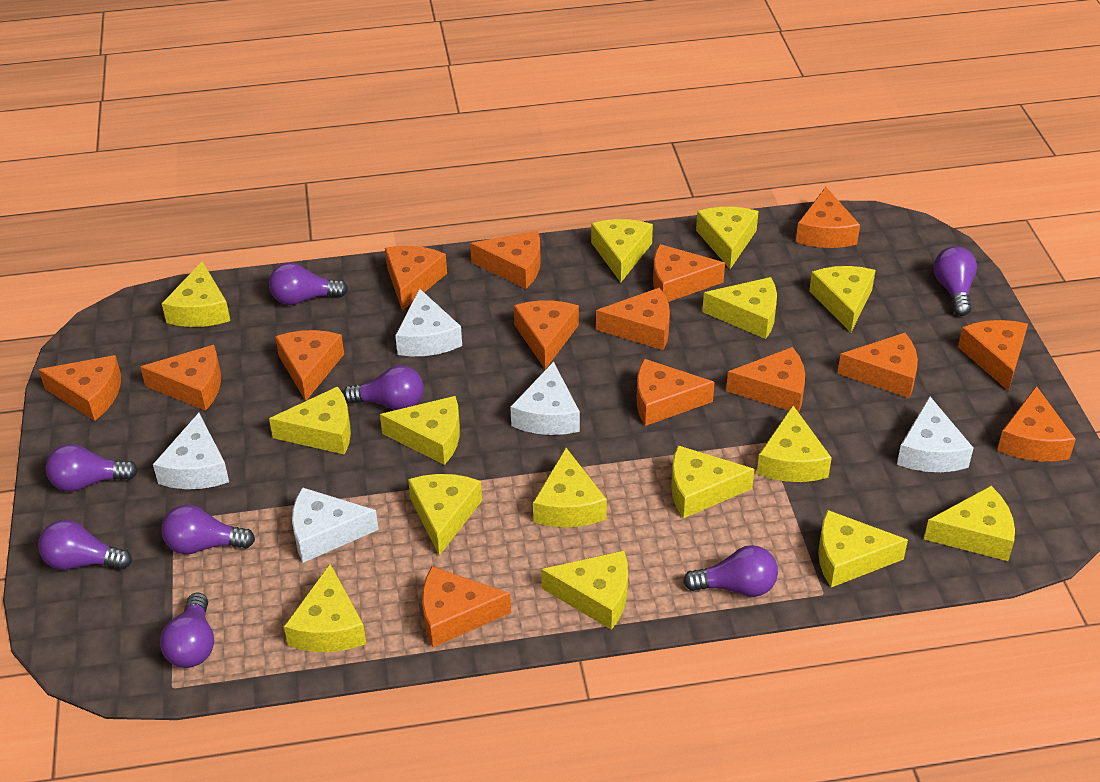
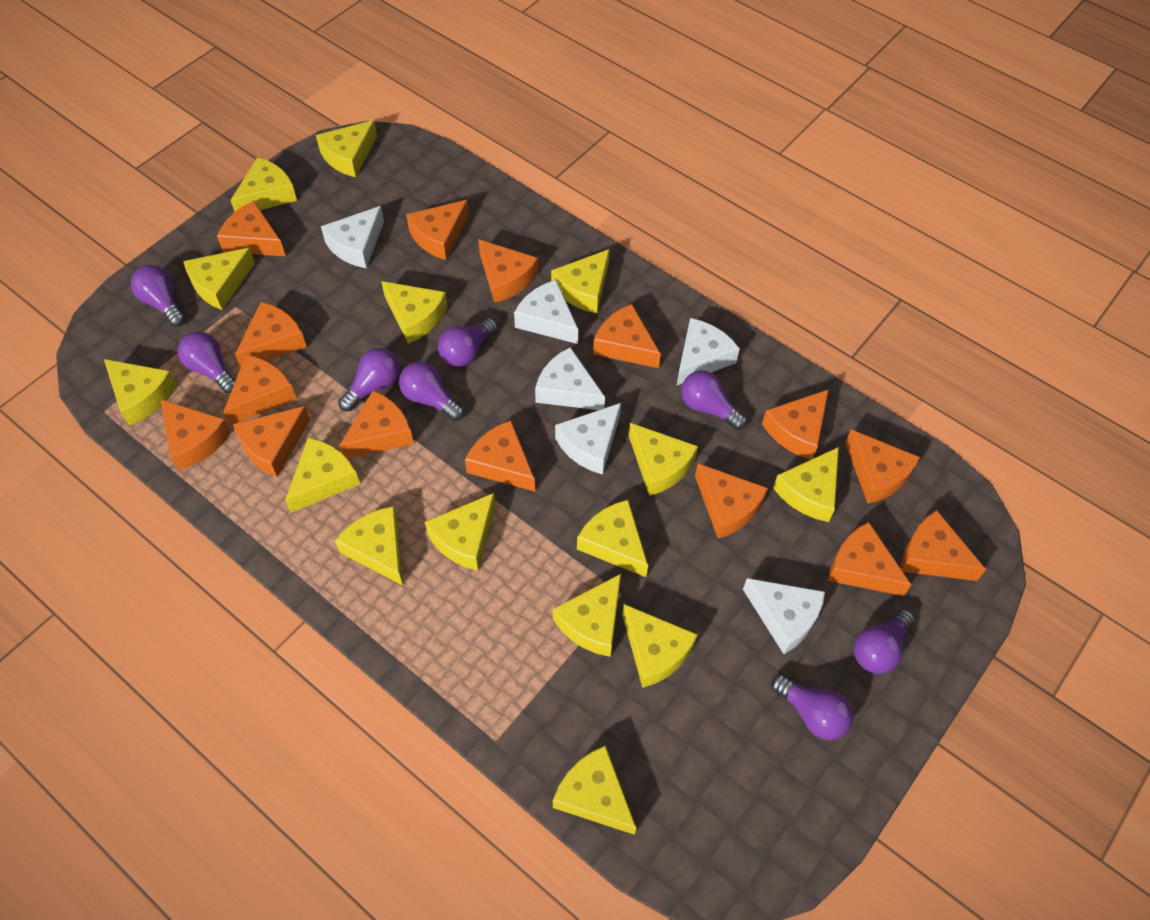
white cheese: 5 -> 6

